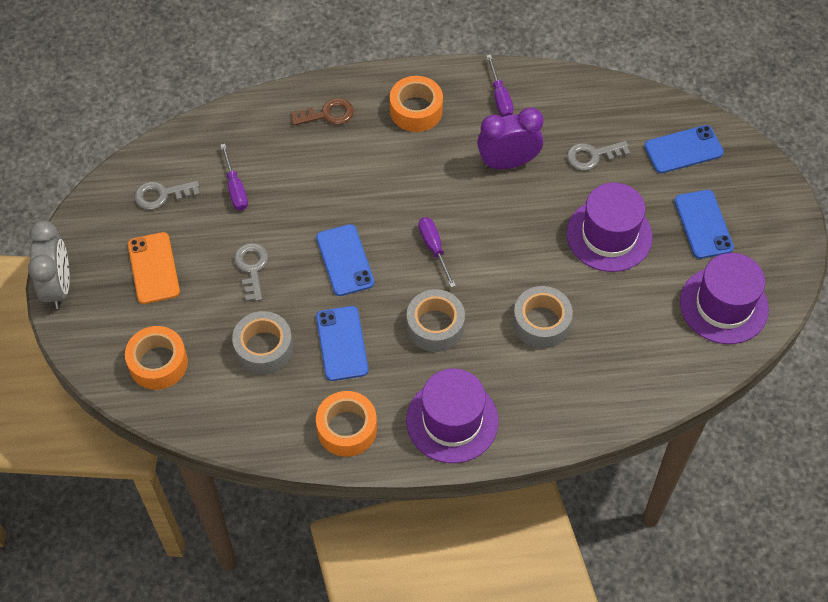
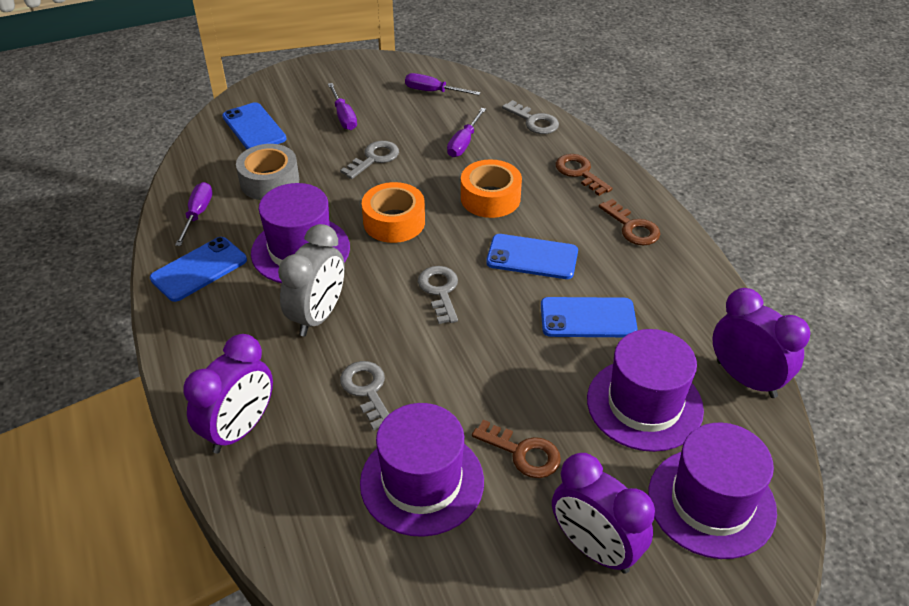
brown key: 1 -> 3
grey key: 3 -> 4
grey tape: 3 -> 1
orange phone: 1 -> 0
orange tape: 3 -> 2
purple clock: 1 -> 3
purple hat: 3 -> 4
purple screwdriver: 3 -> 4

